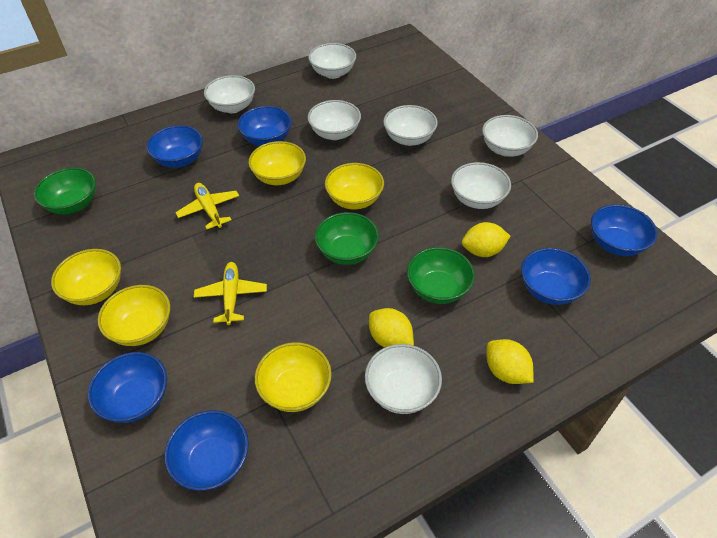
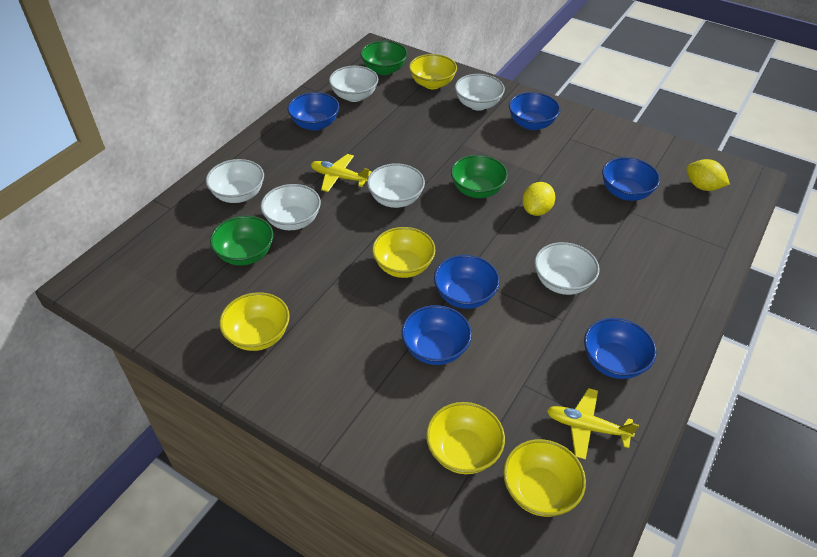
white bowl: 7 -> 6
yellow lemon: 3 -> 2

